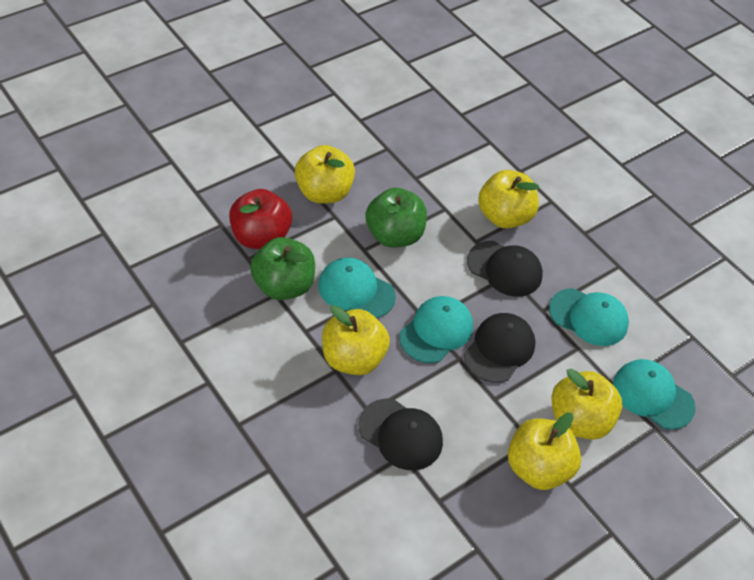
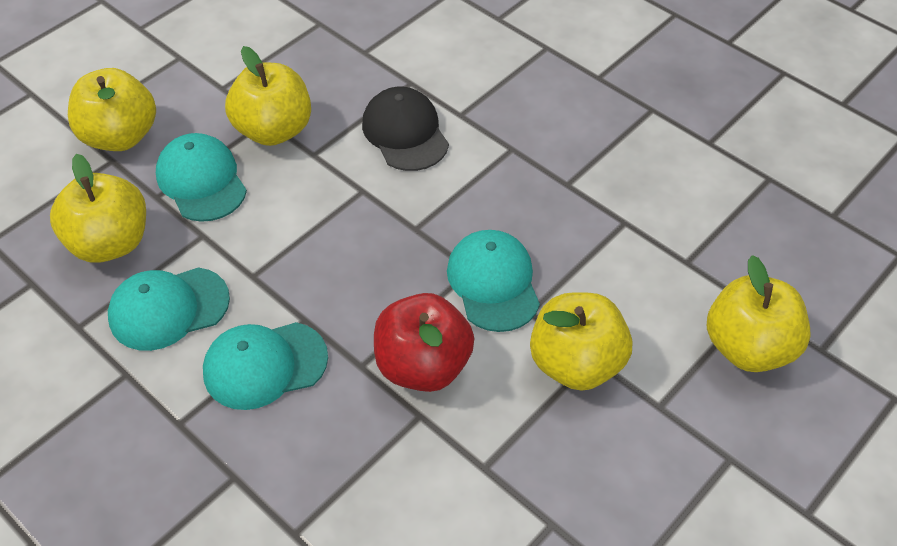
black cap: 3 -> 1
green apple: 2 -> 0

